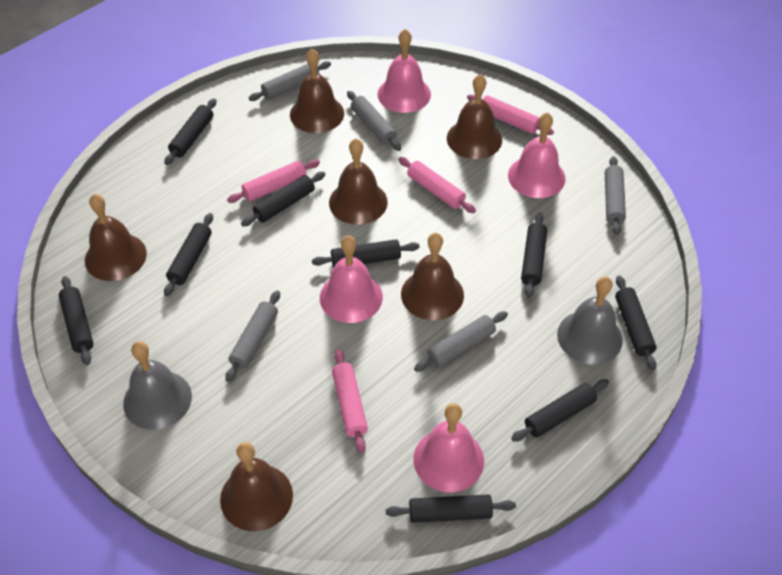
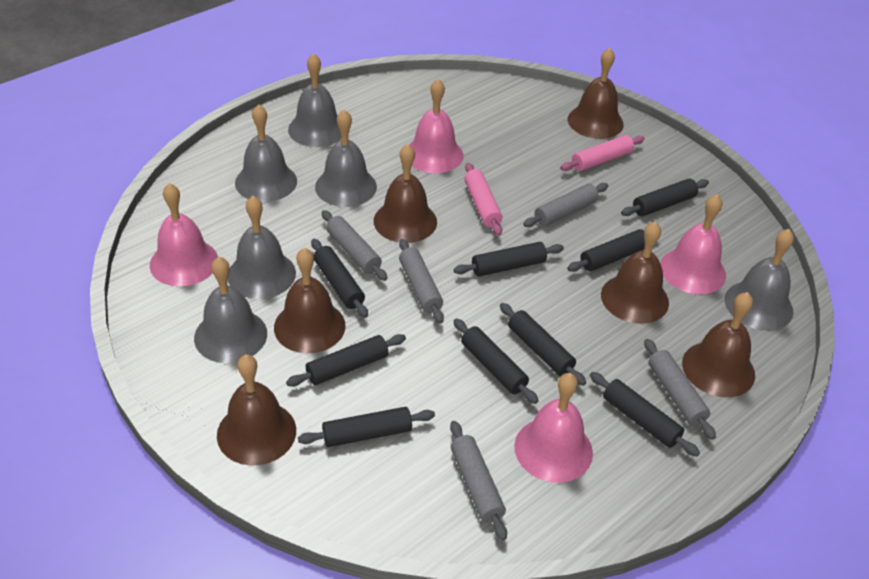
grey bell: 2 -> 6
pink rolling pin: 4 -> 2

